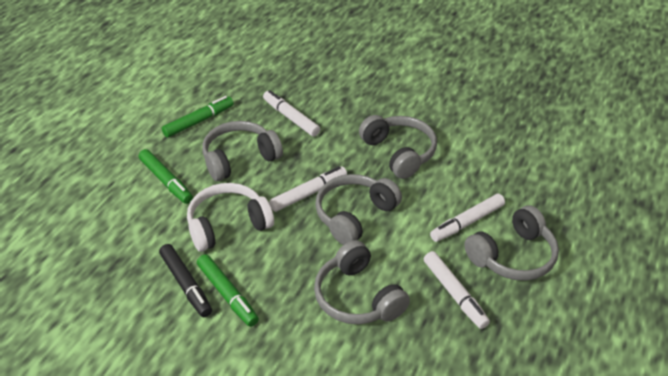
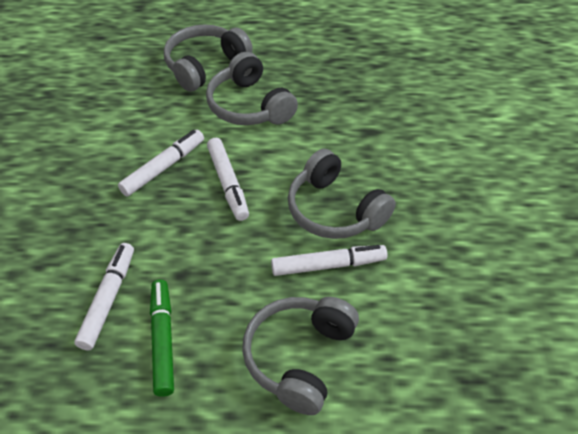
black marker: 1 -> 0
green marker: 3 -> 1
grey headphones: 5 -> 4
white headphones: 1 -> 0

